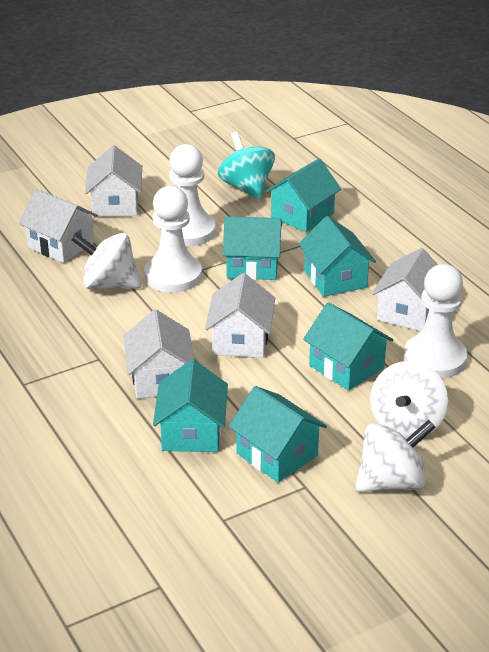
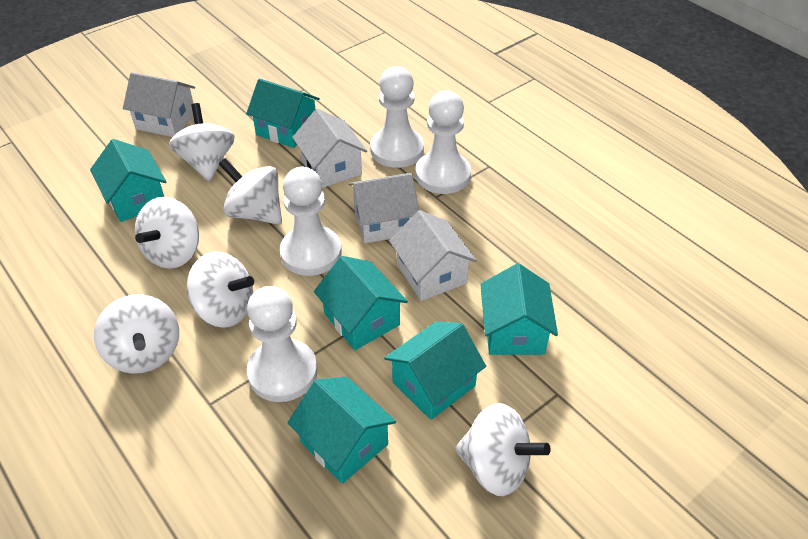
turquoise spinning top: 1 -> 0
white house: 5 -> 4
white pawn: 3 -> 4
white spinning top: 3 -> 6

